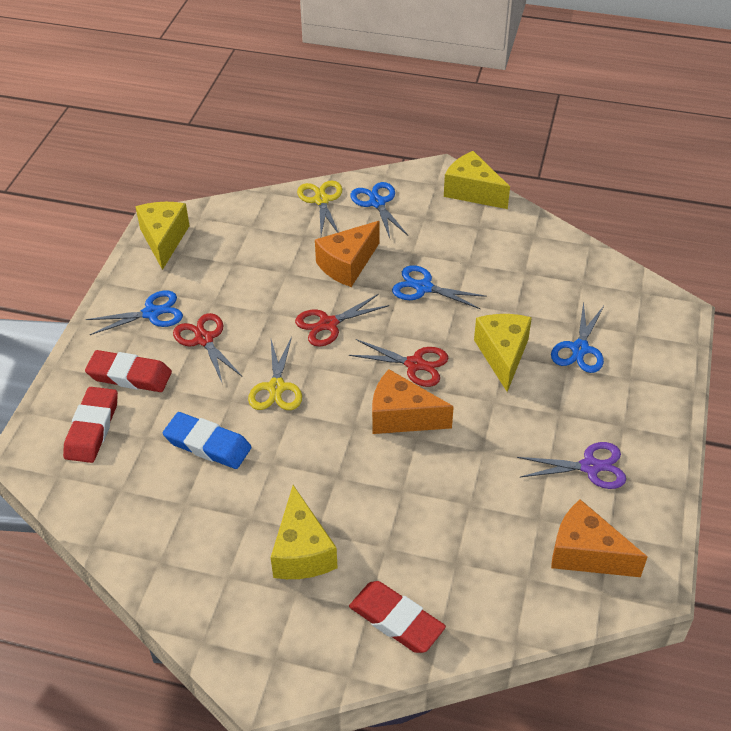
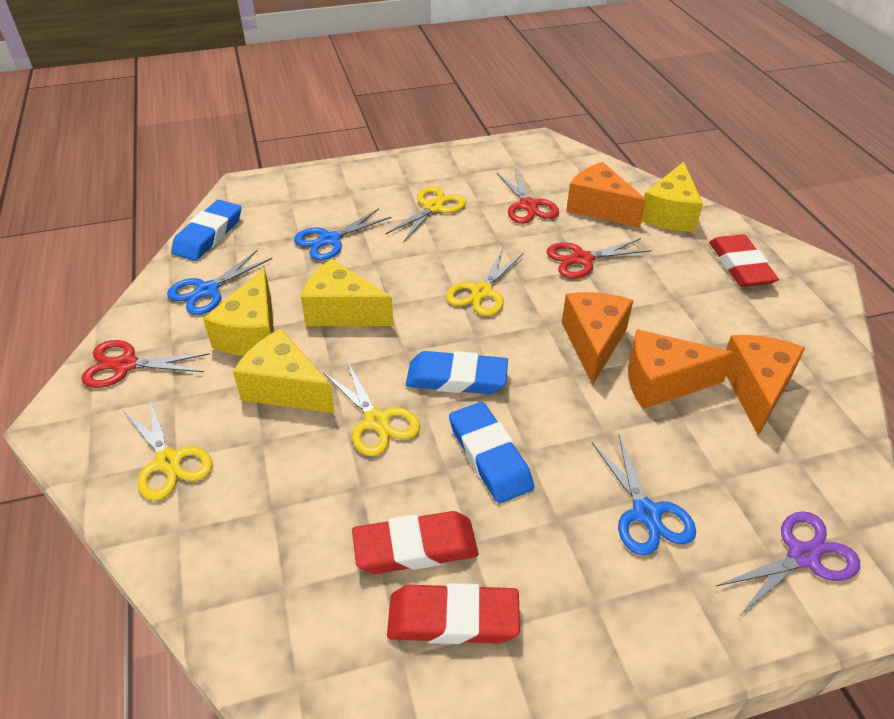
blue eraser: 1 -> 3
blue scissors: 4 -> 3
orange cheese: 3 -> 4
yellow scissors: 2 -> 4

